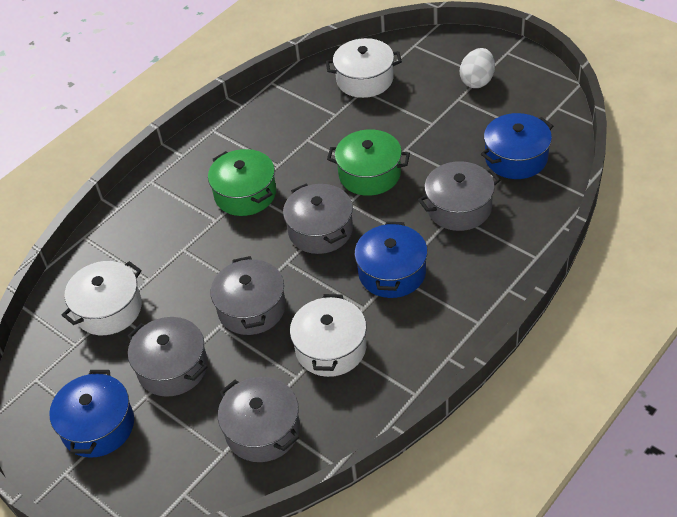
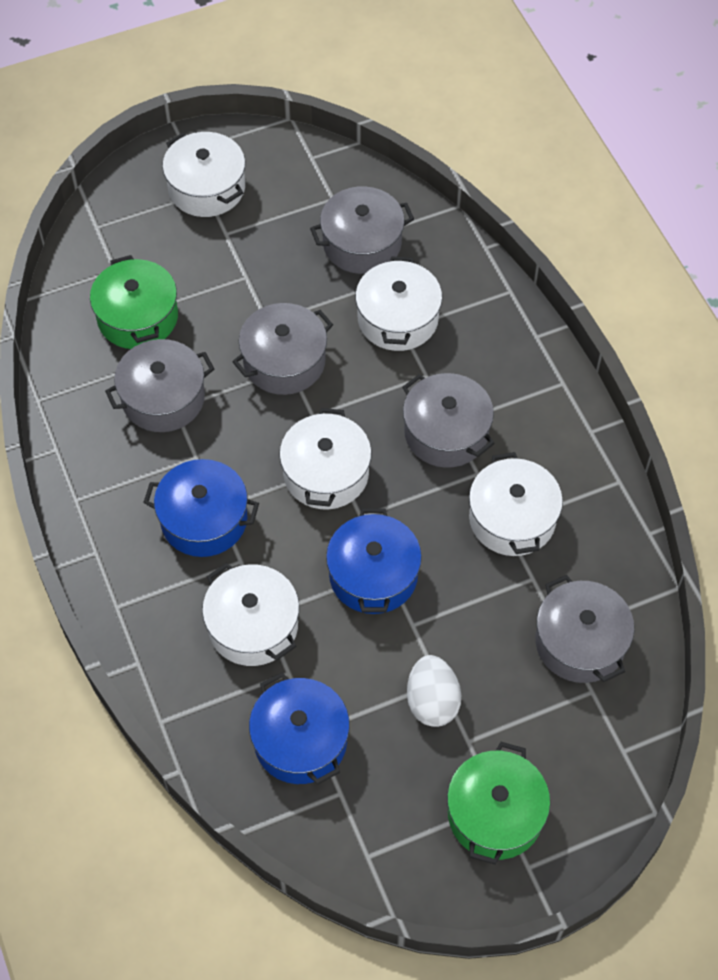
white pot: 3 -> 5

